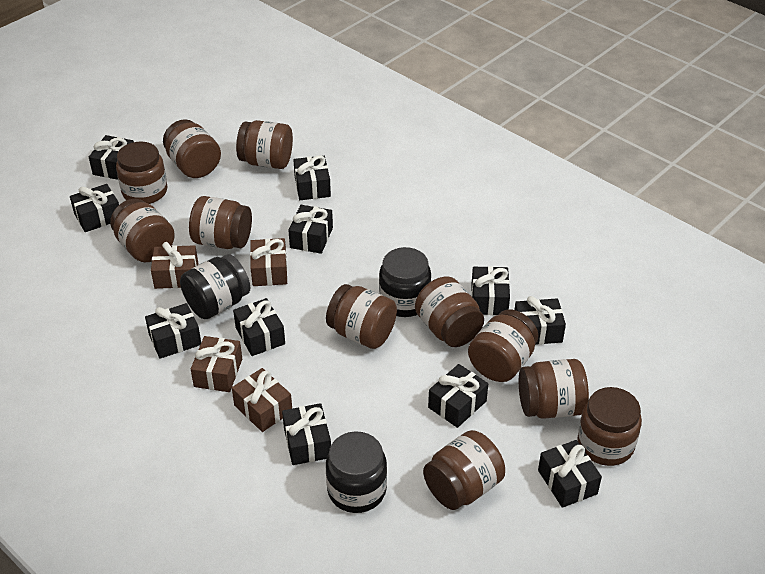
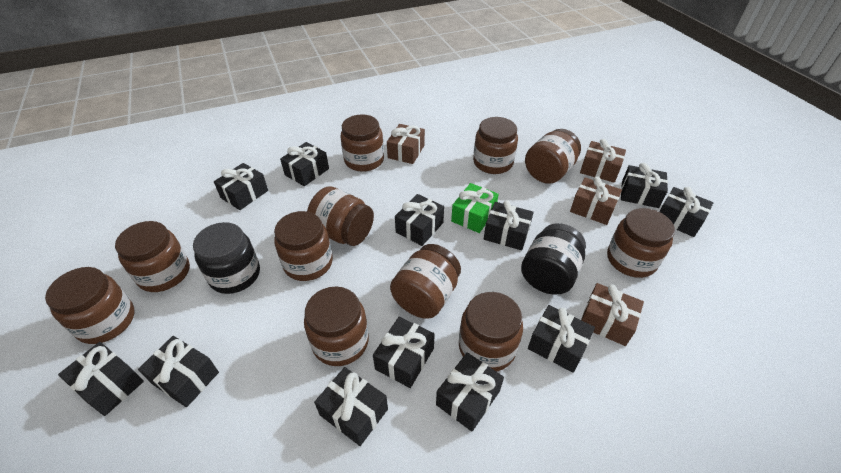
black gift: 11 -> 12
black jar: 3 -> 2
green gift: 0 -> 1

